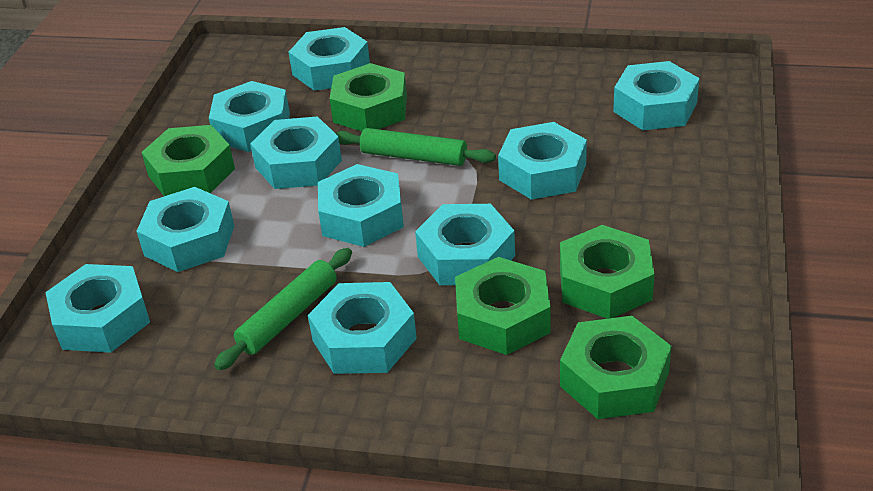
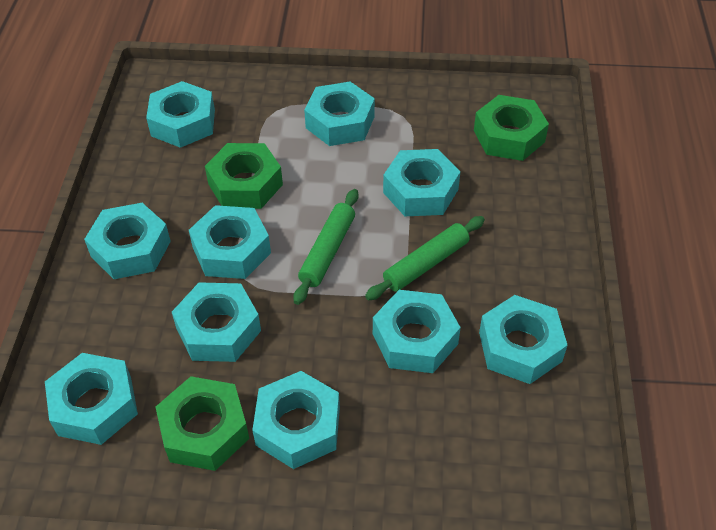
green nut: 5 -> 3

